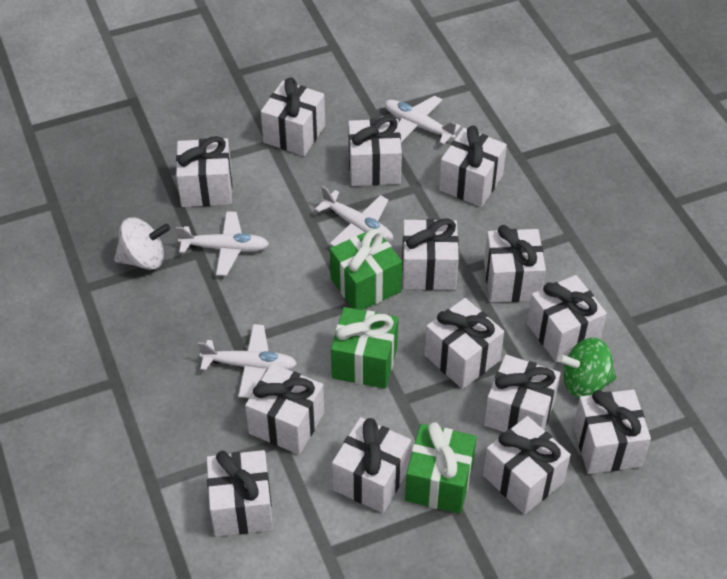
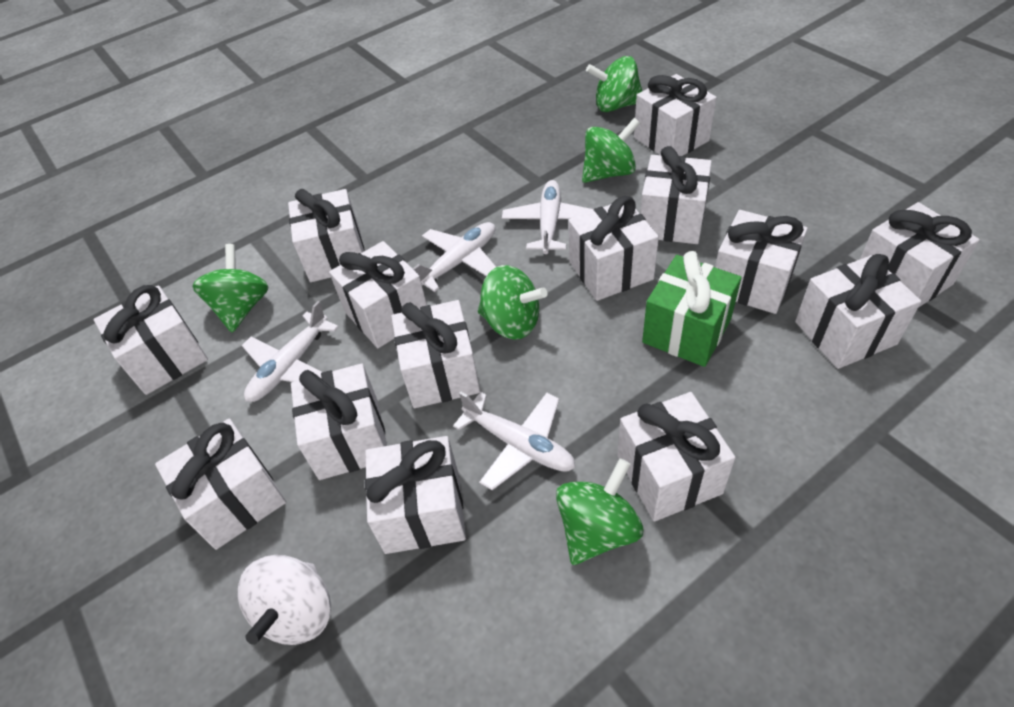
green gift: 3 -> 1
green spinning top: 1 -> 5

